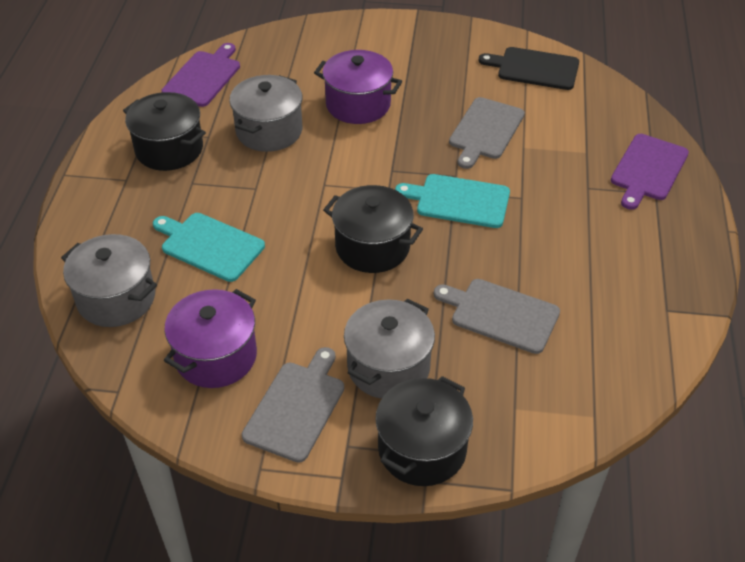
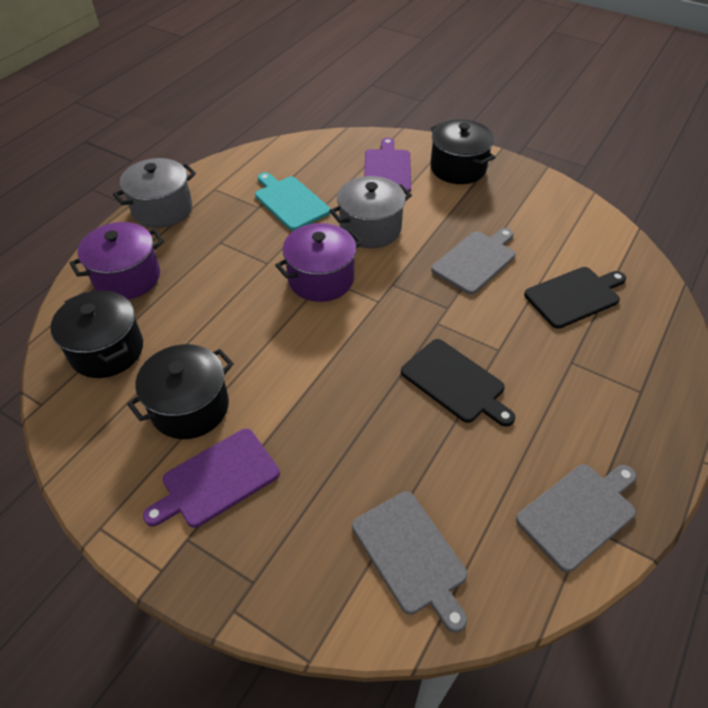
black cutting board: 1 -> 2
grey pot: 3 -> 2
turquoise cutting board: 2 -> 1

